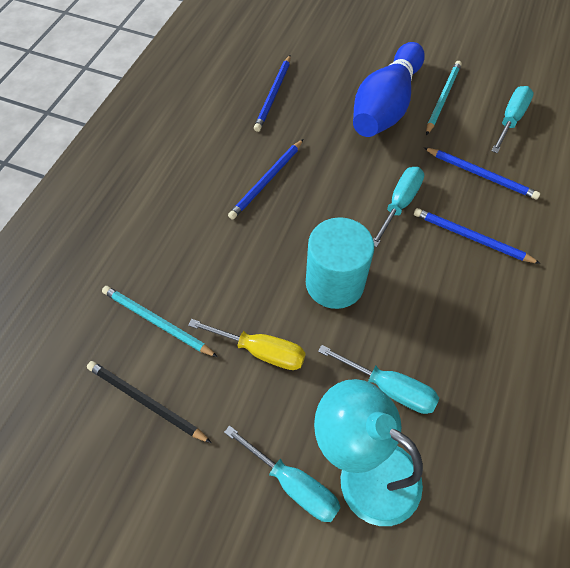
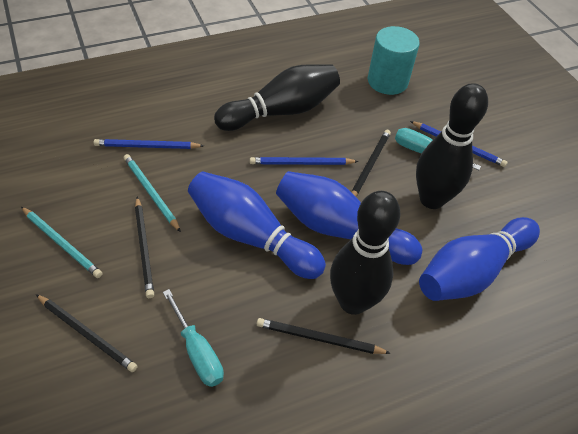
black bowling pin: 0 -> 3
black pencil: 1 -> 4
blue bowling pin: 1 -> 3
blue pencil: 4 -> 3
turquoise lamp: 1 -> 0
turquoise screwdriver: 4 -> 2
yellow screwdriver: 1 -> 0

